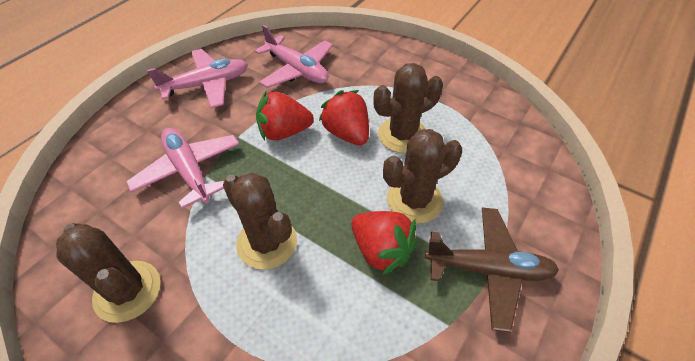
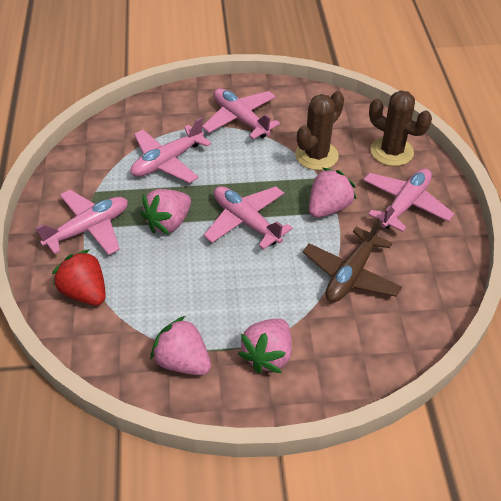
brown cactus: 4 -> 2
pink plane: 3 -> 5
pink strawberry: 0 -> 4
red strawberry: 3 -> 1

